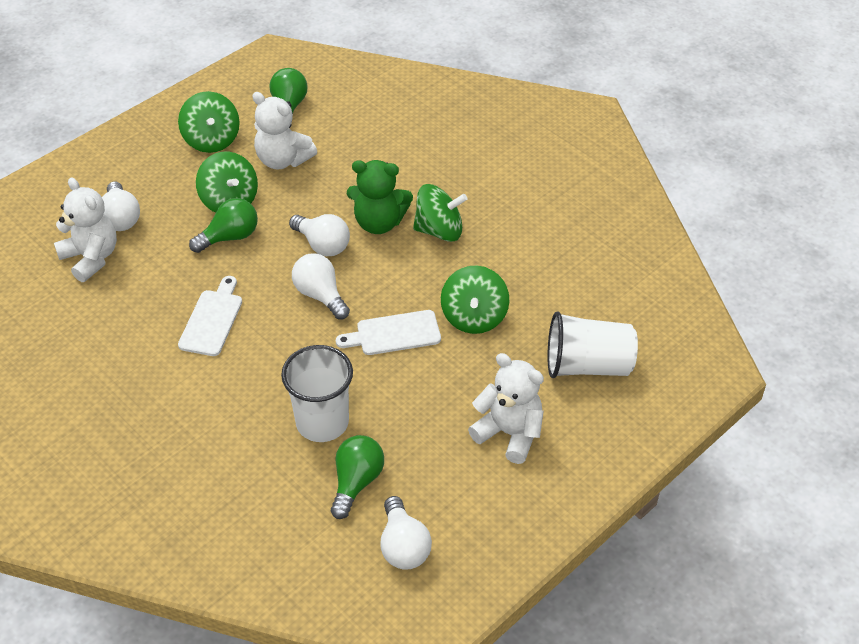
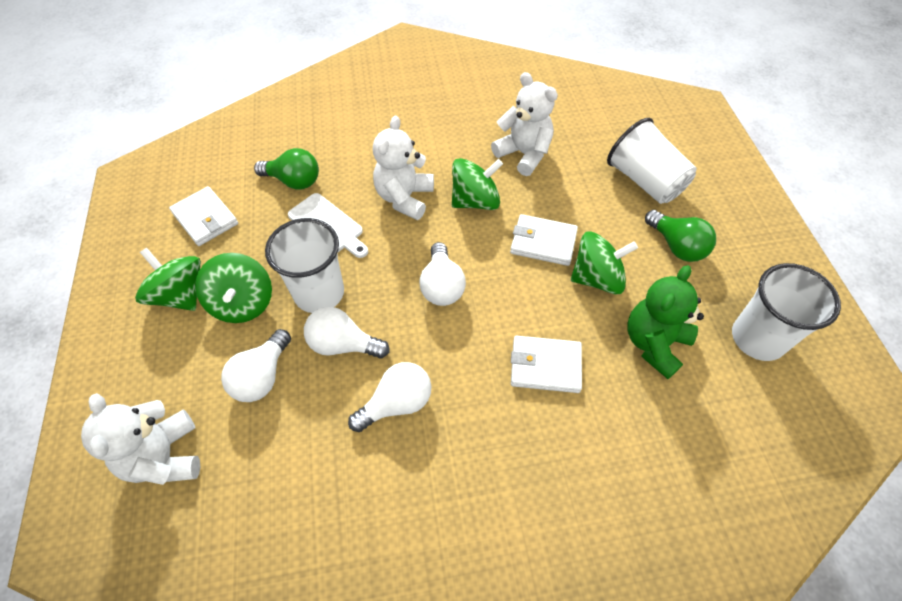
green light bulb: 3 -> 2
white cup: 2 -> 3
white cutting board: 2 -> 1
white wallet: 0 -> 3

